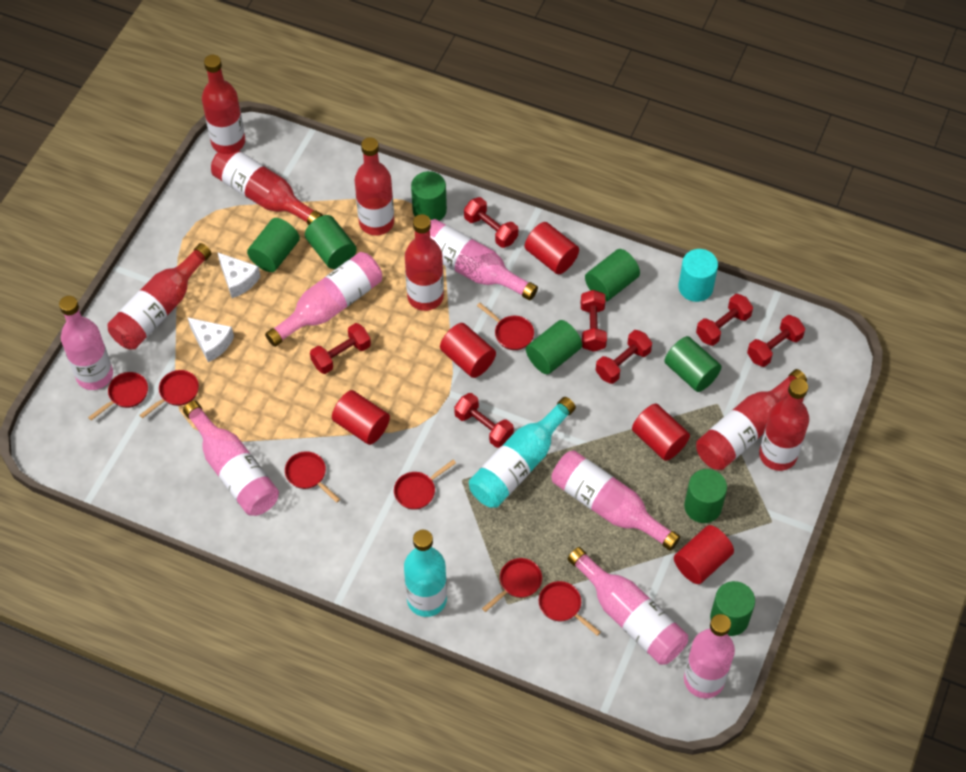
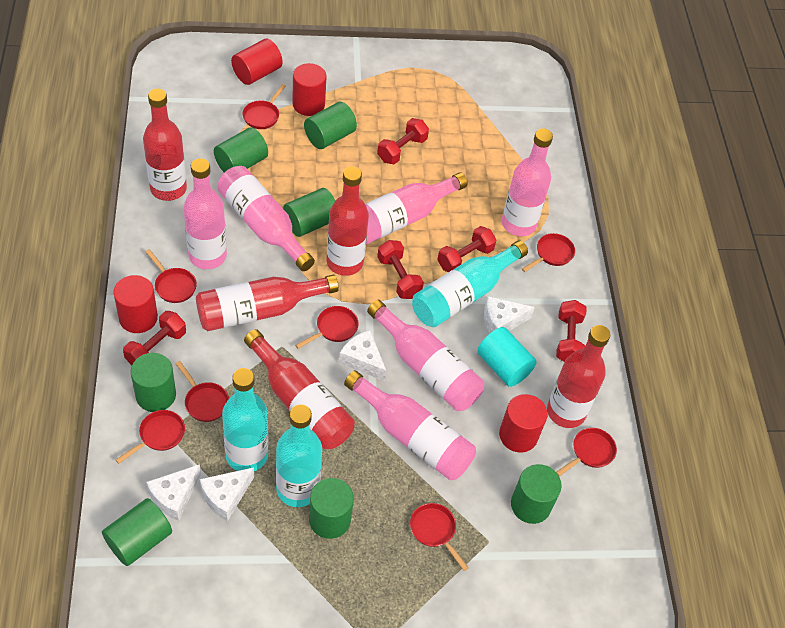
green cylinder: 8 -> 7
pink bottle: 7 -> 6
red bottle: 7 -> 5
red cylinder: 5 -> 4
red dumbbell: 7 -> 5
red pan: 7 -> 8
turquoise bottle: 2 -> 3
white cheese: 2 -> 4

